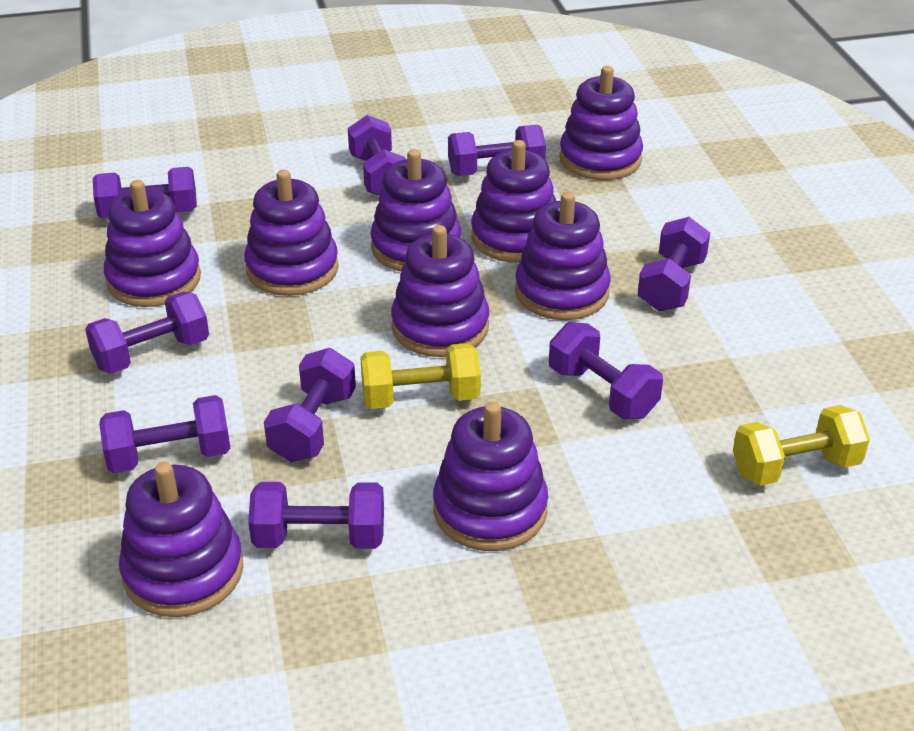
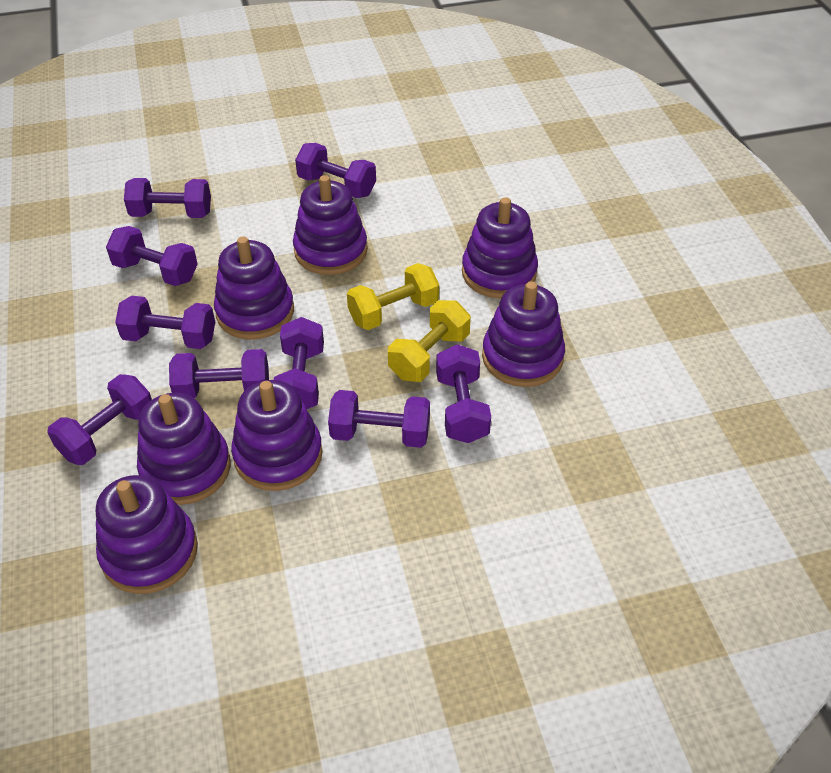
purple stacking toy: 9 -> 7

